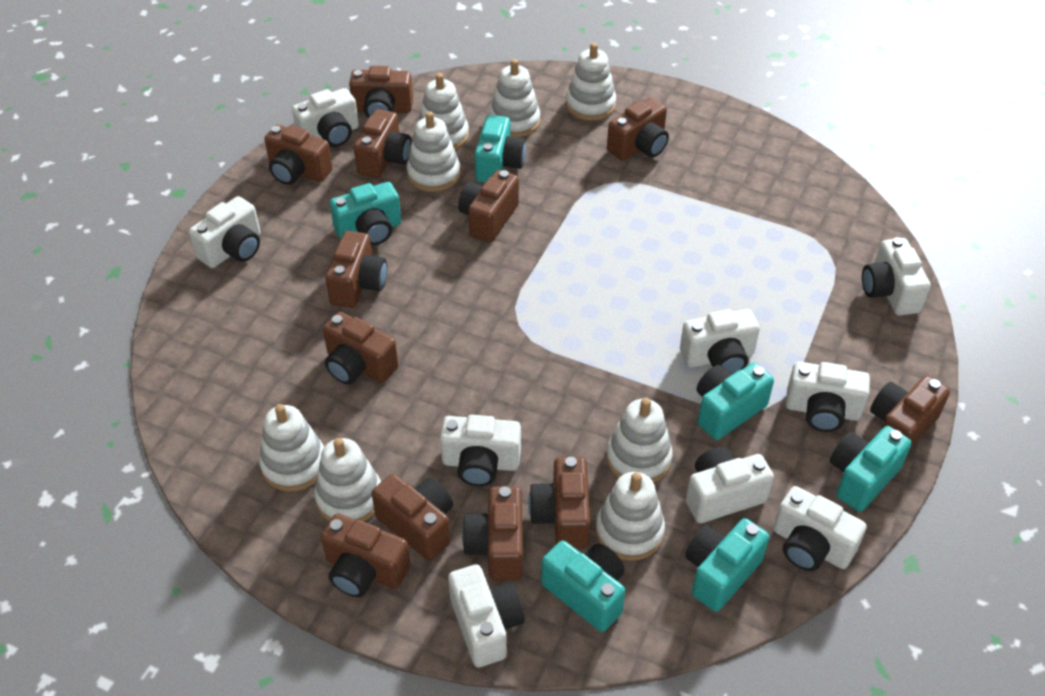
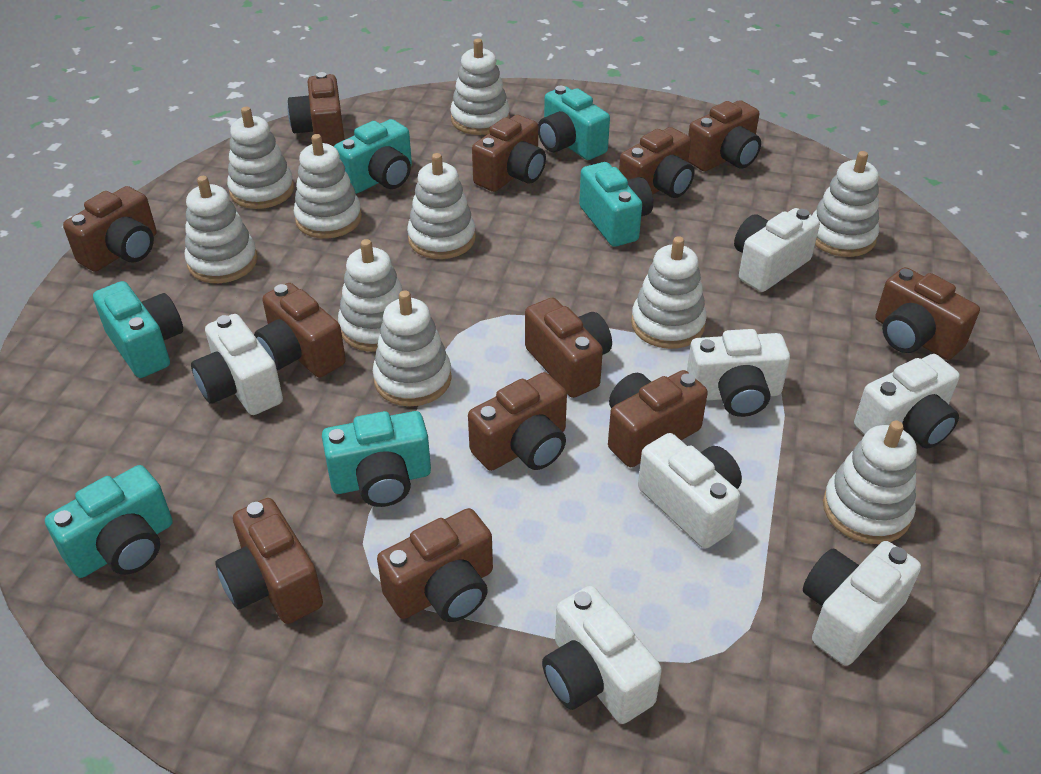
white camera: 9 -> 7
white stacking toy: 8 -> 10

